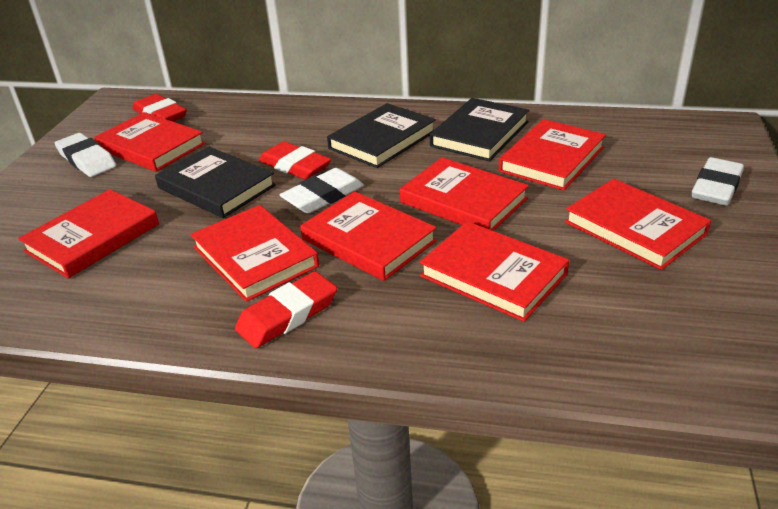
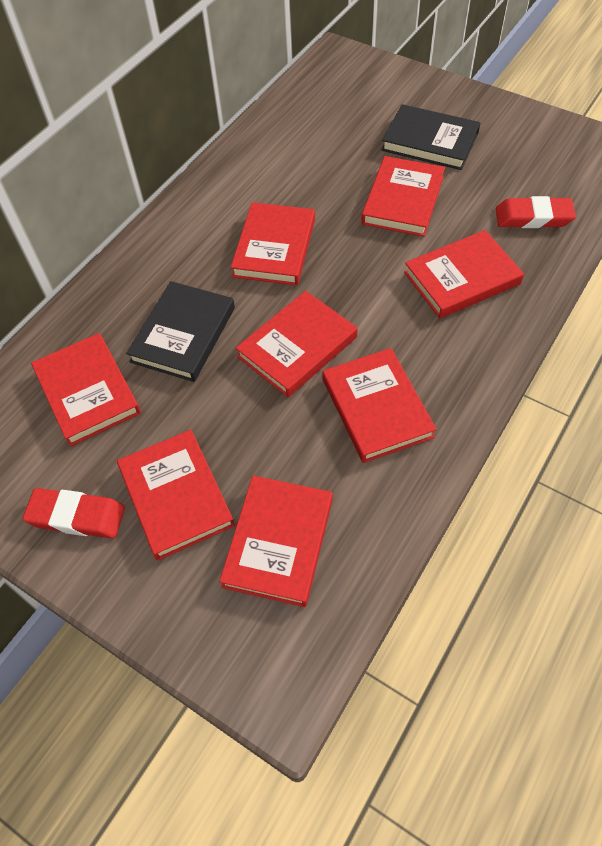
black book: 3 -> 2
red eraser: 3 -> 2
white eraser: 3 -> 0

